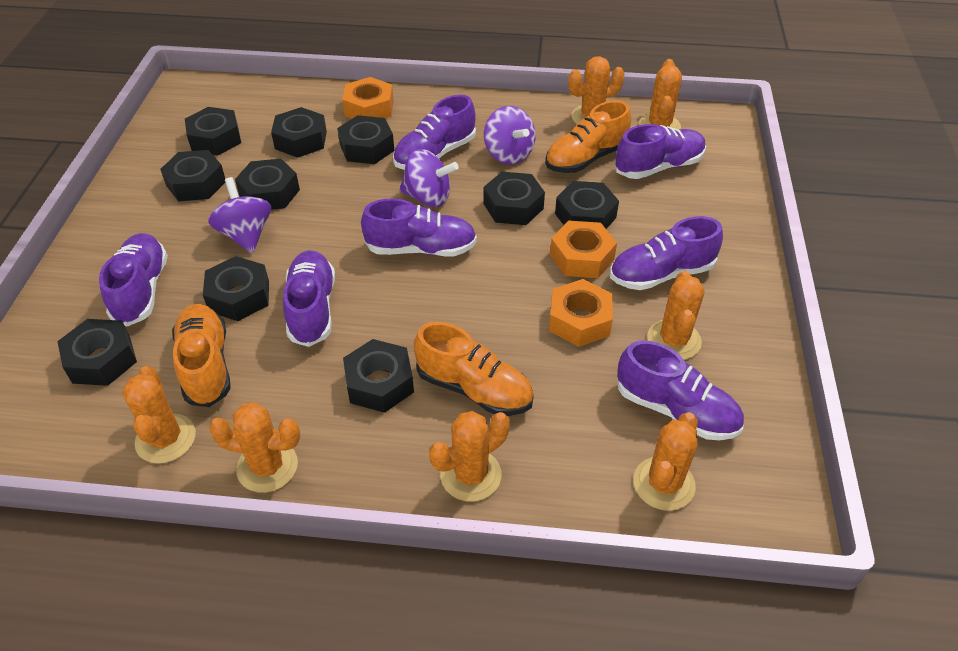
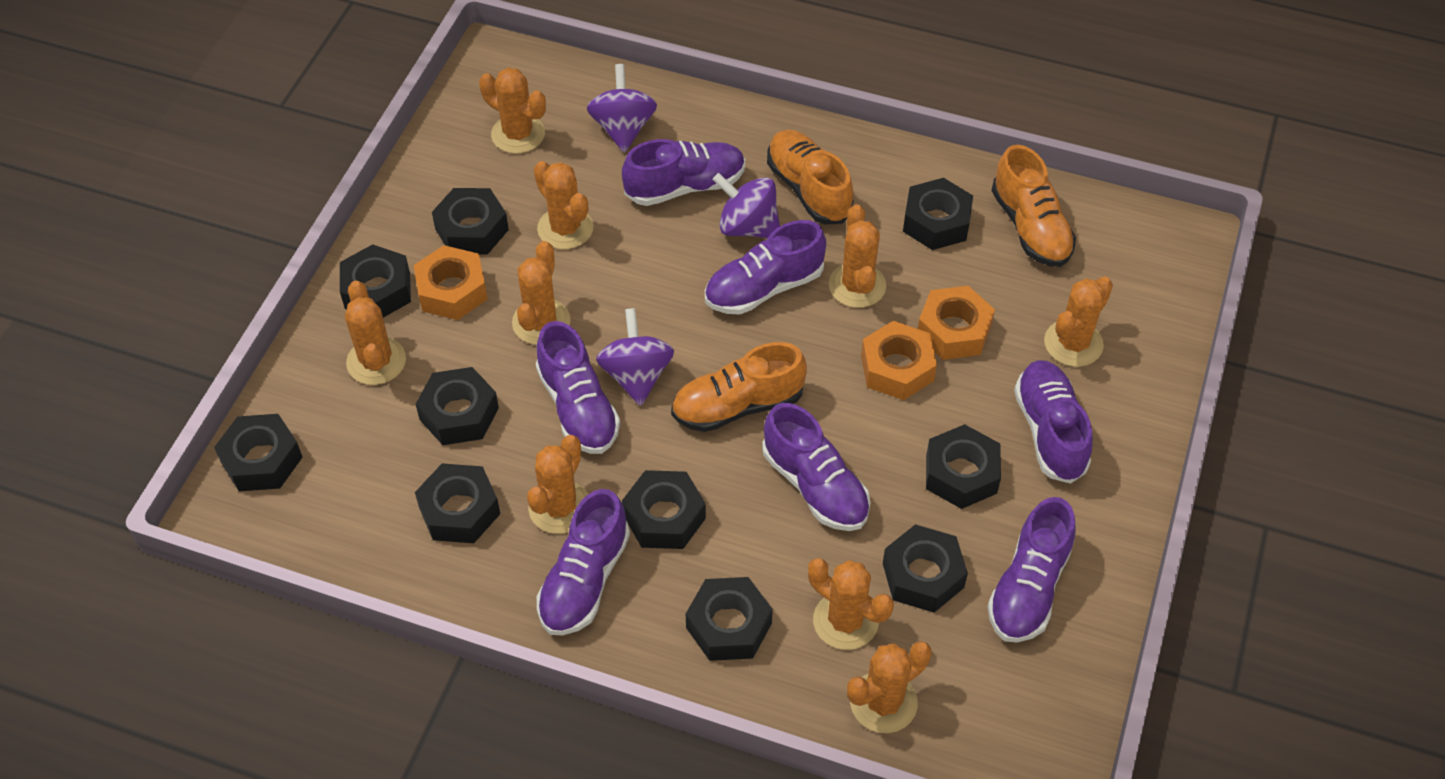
orange cactus: 7 -> 9

